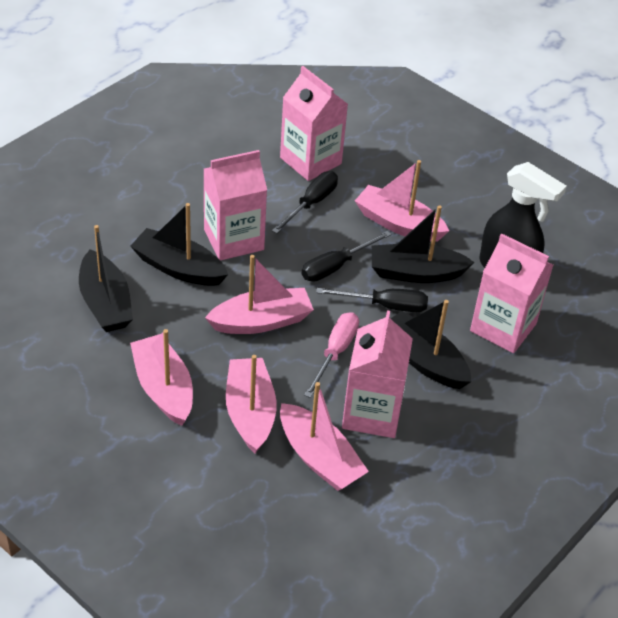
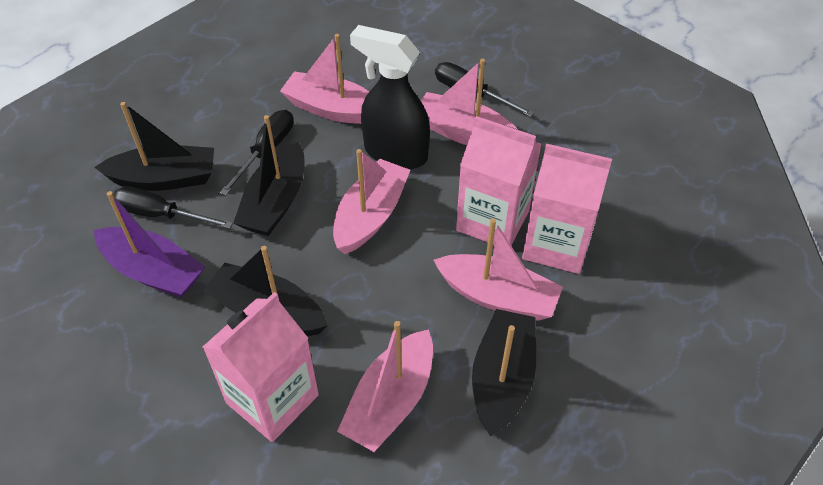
pink carton: 4 -> 3
pink screwdriver: 1 -> 0
purple boat: 0 -> 1

